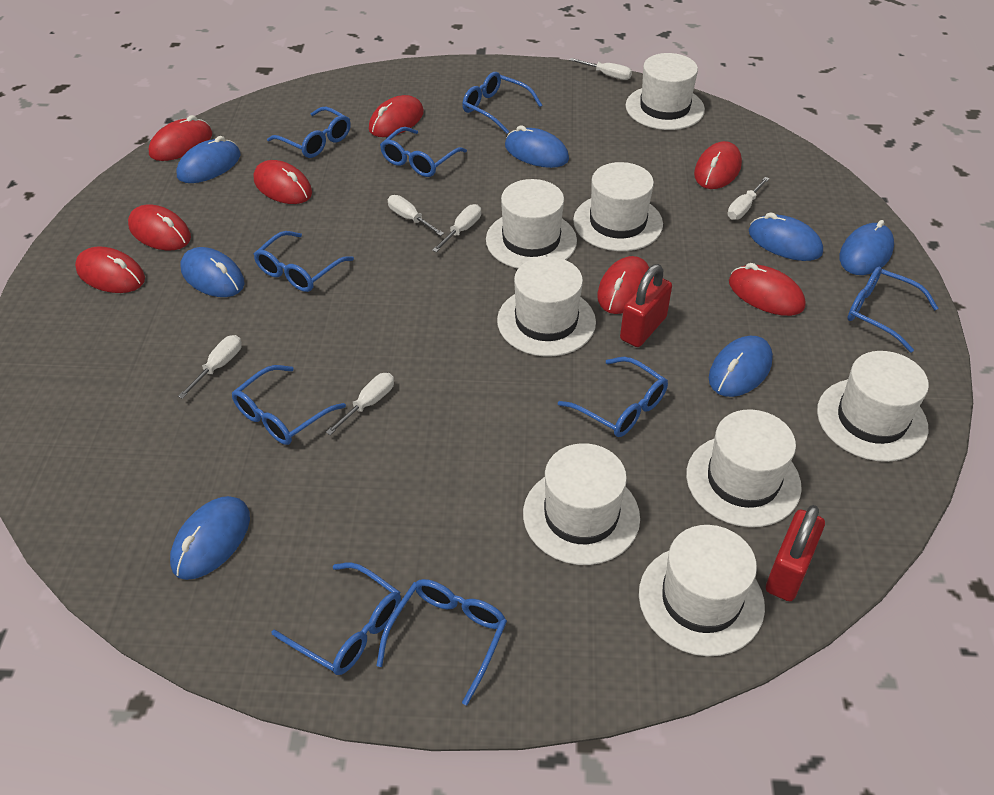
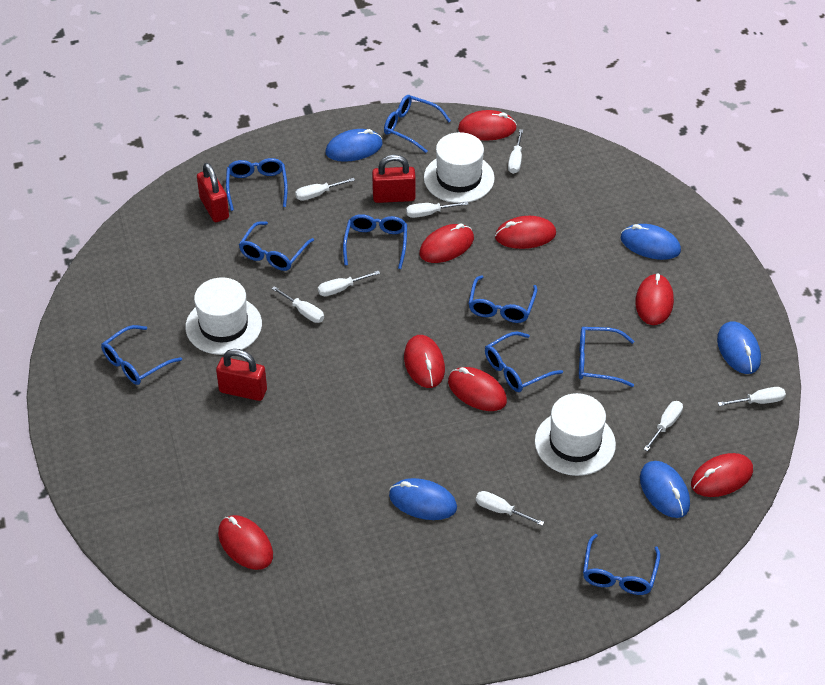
blue mouse: 7 -> 5
red padlock: 2 -> 3
white hat: 8 -> 3
white screwdriver: 6 -> 8

